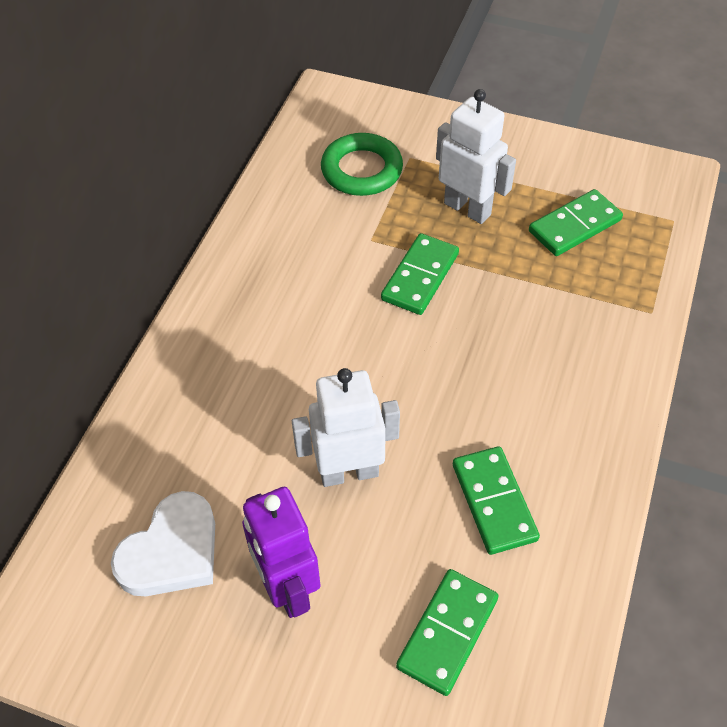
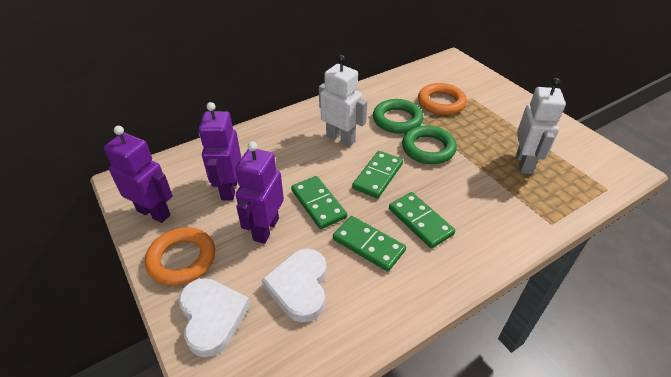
green ring: 1 -> 2
orange ring: 0 -> 2
purple robot: 1 -> 3
white heart: 1 -> 2

